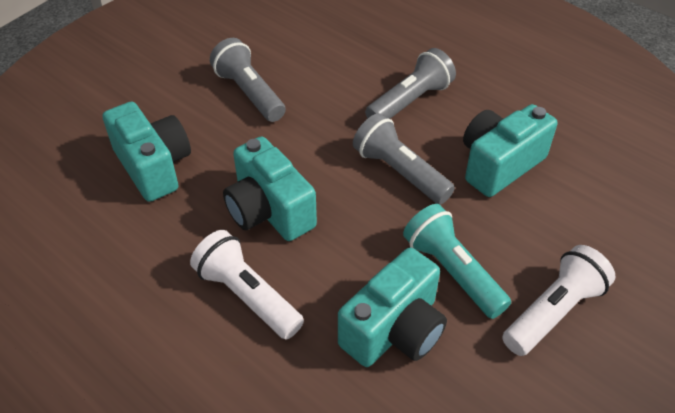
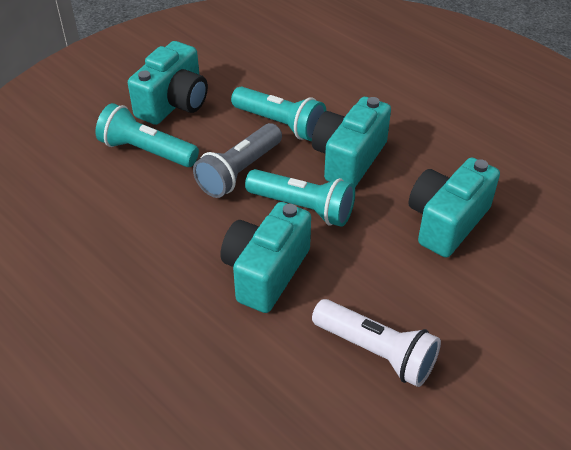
grey flashlight: 3 -> 1
turquoise flashlight: 1 -> 3
white flashlight: 2 -> 1

